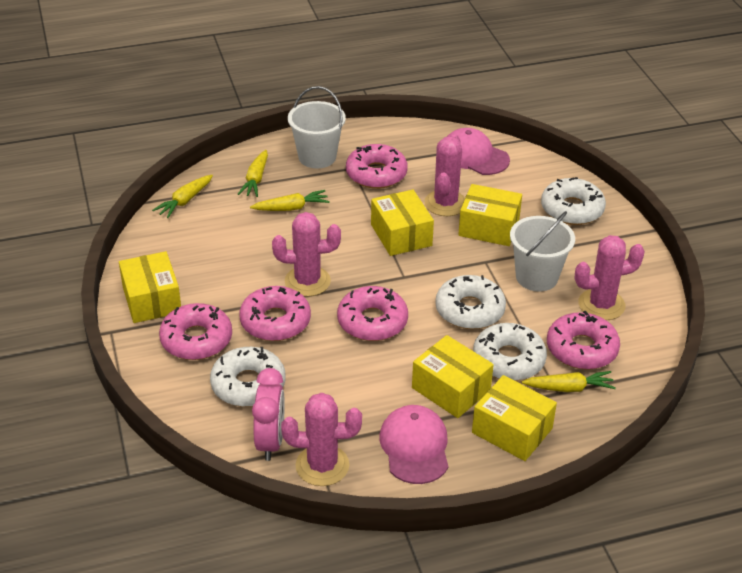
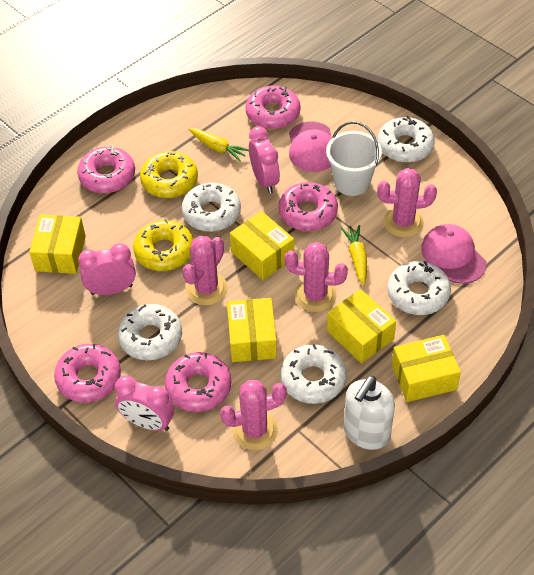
pink clock: 1 -> 3
white bucket: 2 -> 1
white donut: 4 -> 5
white soap dispenser: 0 -> 1
yellow carrot: 4 -> 2
yellow donut: 0 -> 2

